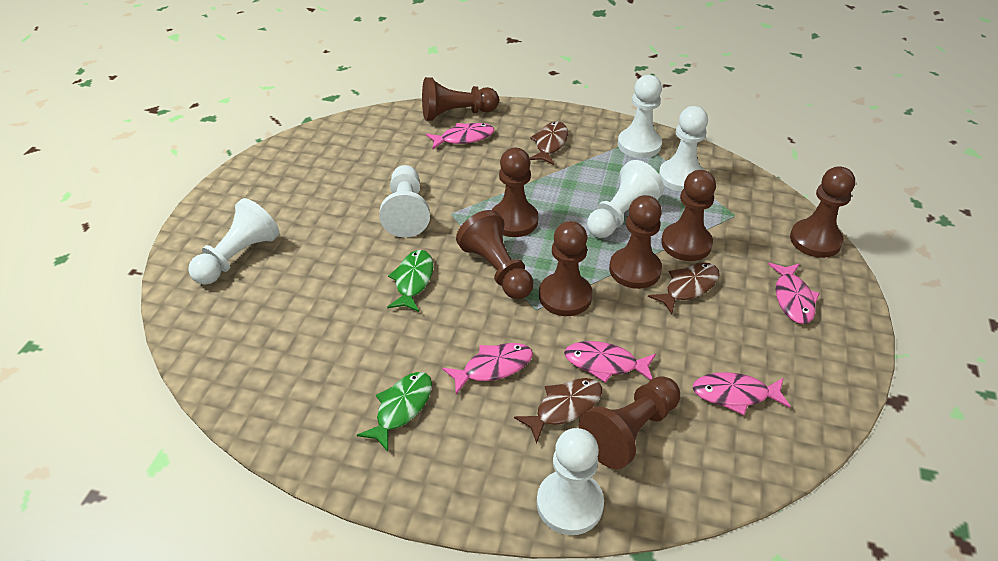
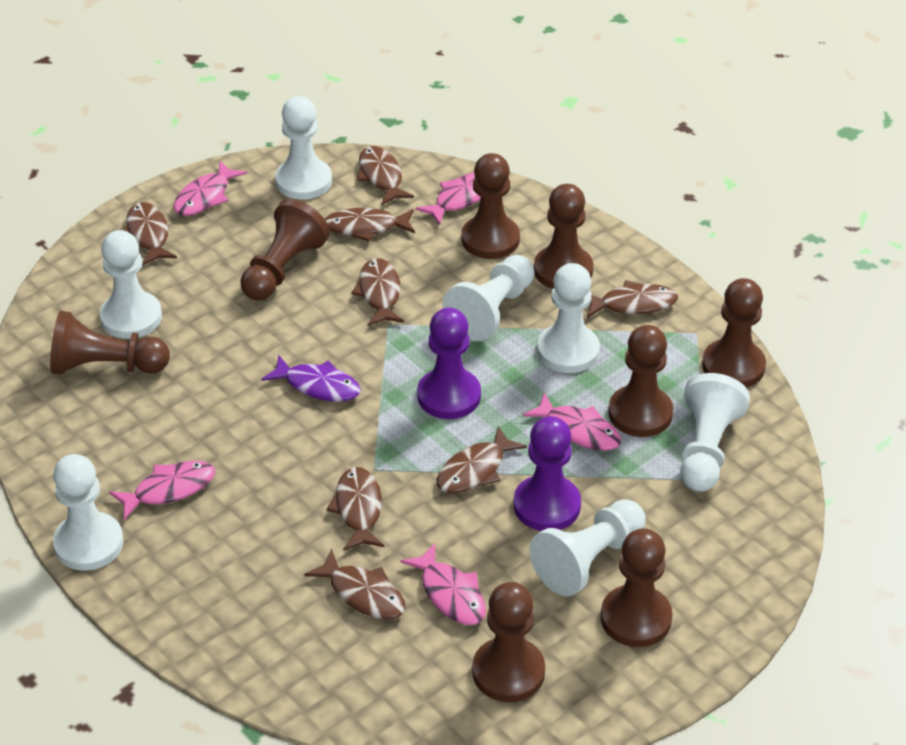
brown fish: 3 -> 8
green fish: 2 -> 0
purple fish: 0 -> 1
purple pawn: 0 -> 2
white pawn: 6 -> 7

